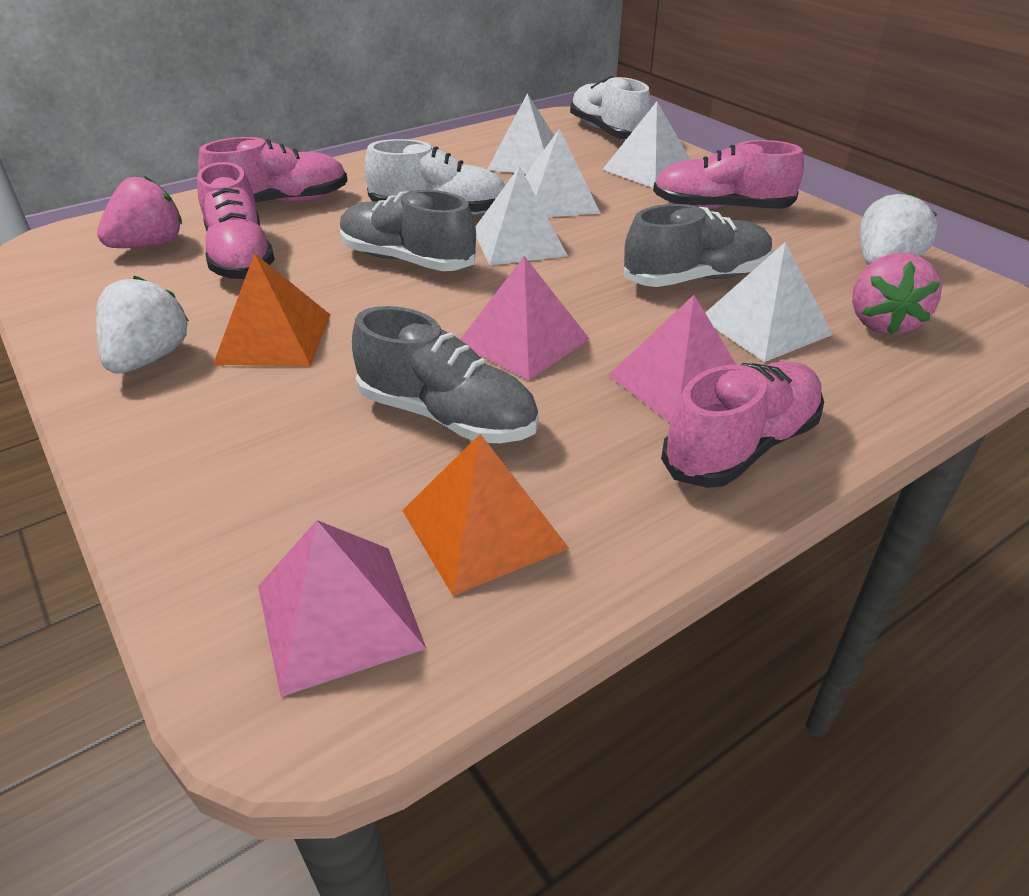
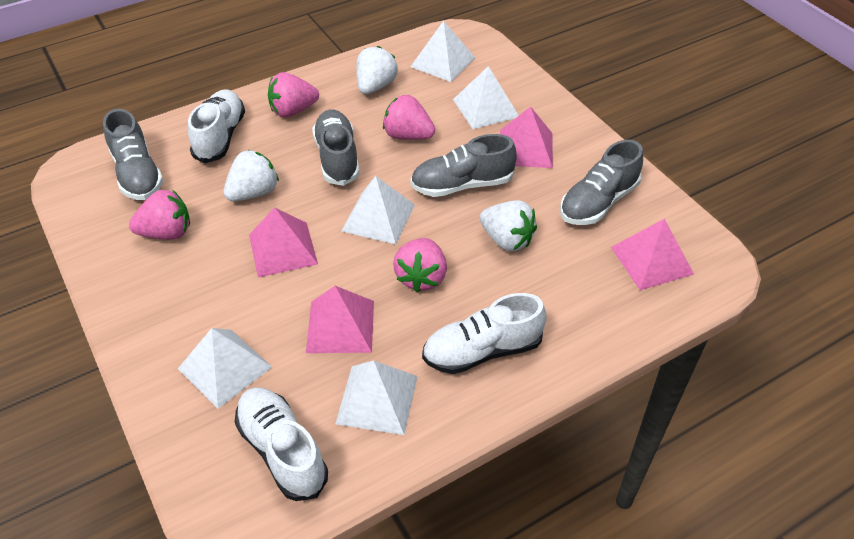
grey shoe: 3 -> 4
orange pyramid: 2 -> 0
pink pyramid: 3 -> 4
pink shoe: 4 -> 0
pink strawberry: 2 -> 4
white shoe: 2 -> 3
white strawberry: 2 -> 3

